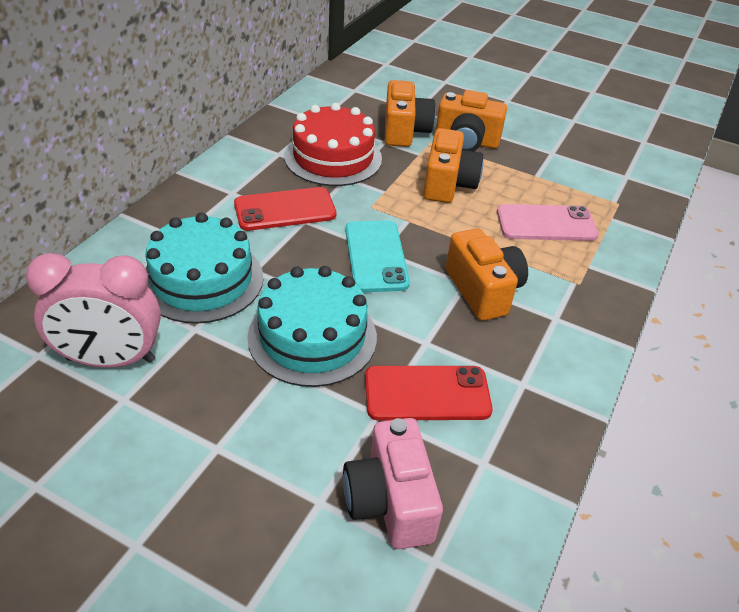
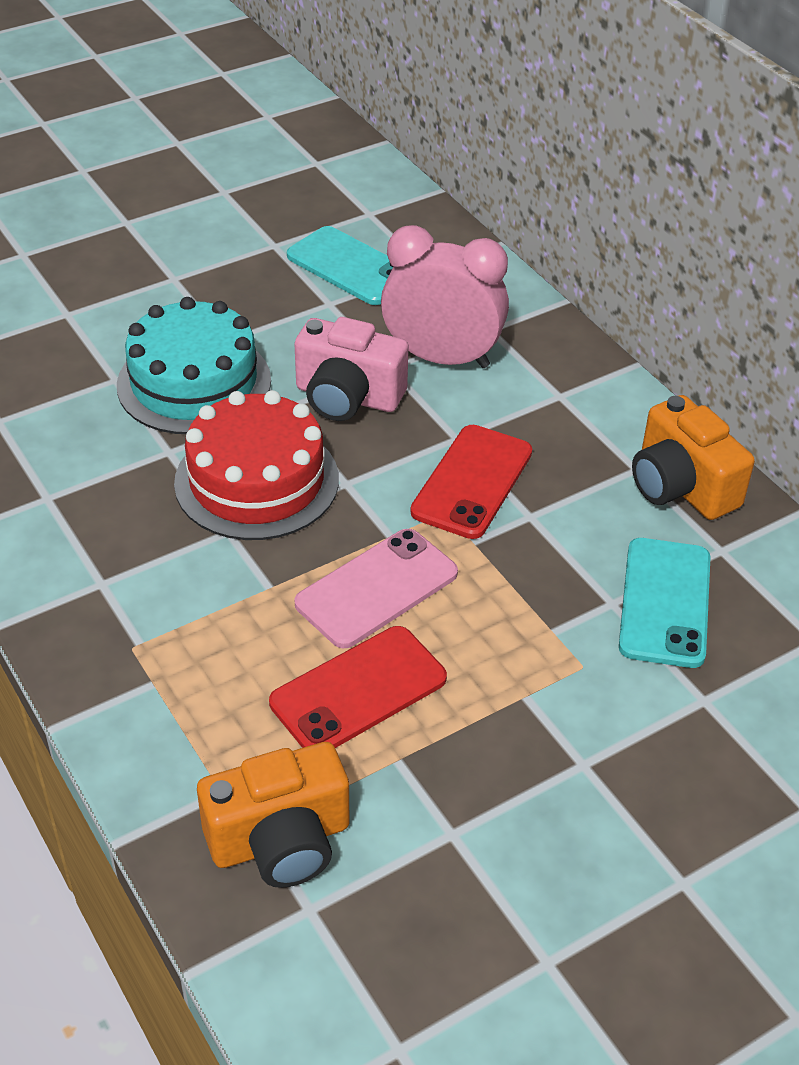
orange camera: 4 -> 2
turquoise cake: 2 -> 1
turquoise phone: 1 -> 2

